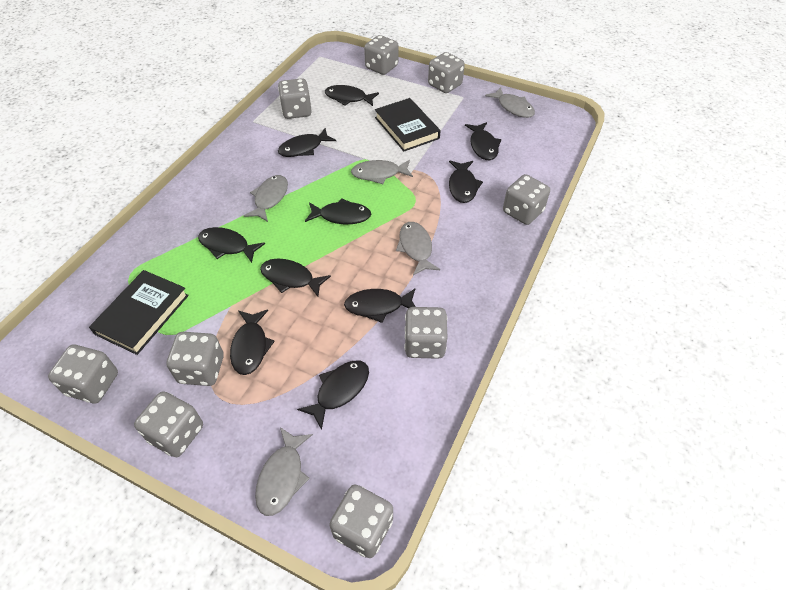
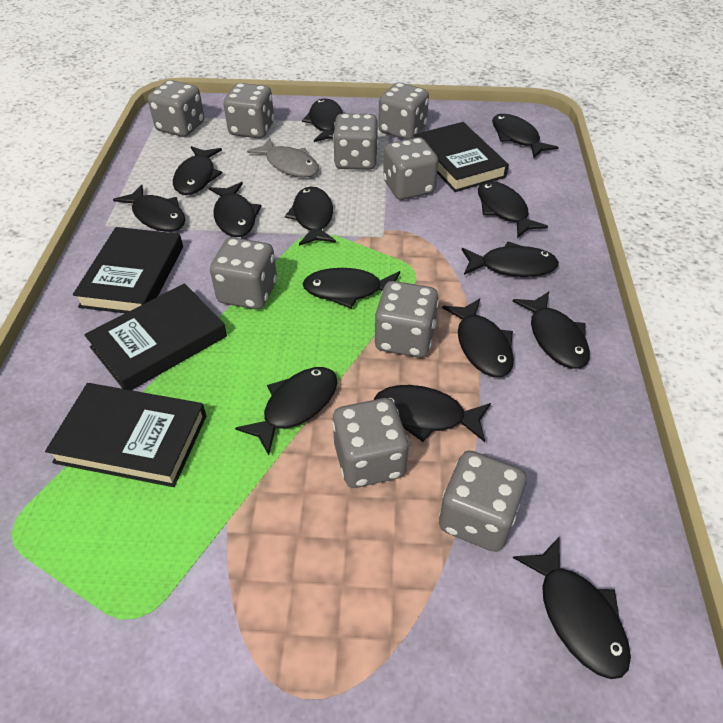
black book: 2 -> 4
black fish: 10 -> 14
grey fish: 5 -> 1

